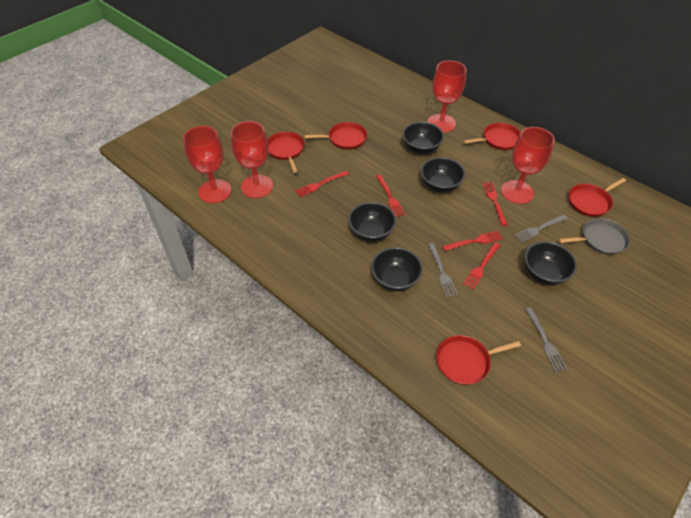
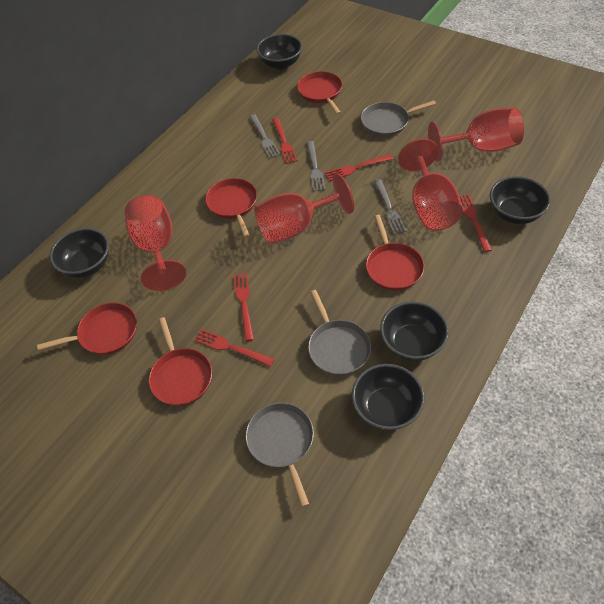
grey pan: 1 -> 3

